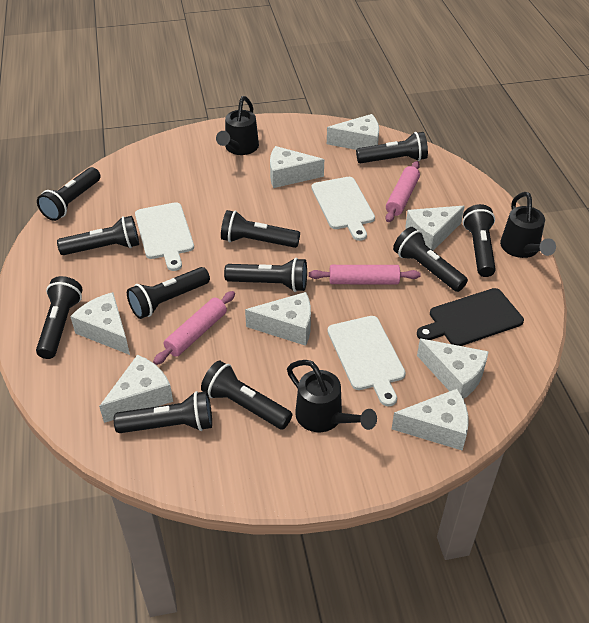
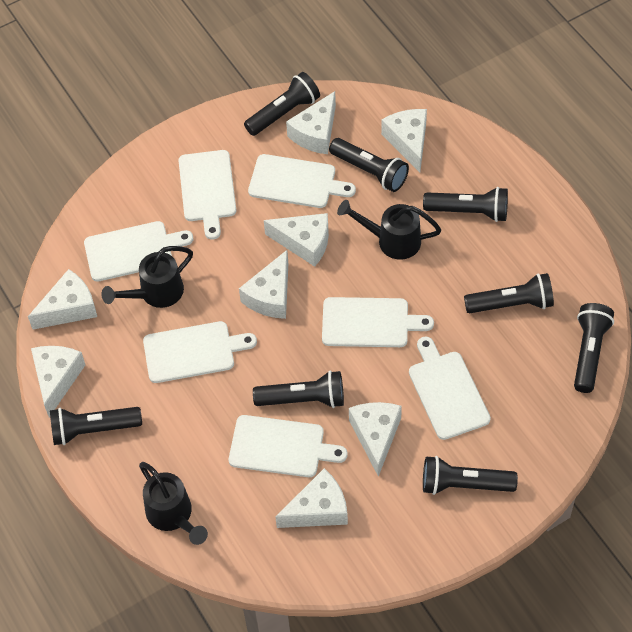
black cutting board: 1 -> 0
black flashlight: 11 -> 8
pink rolling pin: 3 -> 0
white cutting board: 3 -> 7

